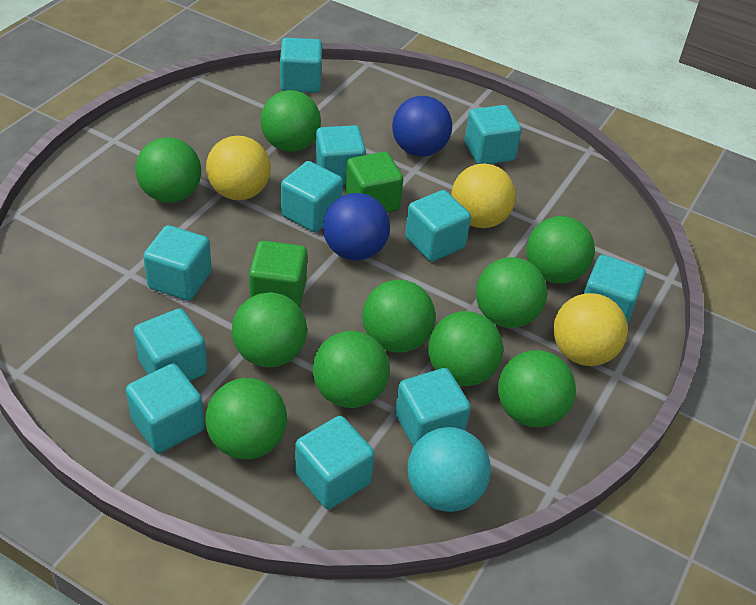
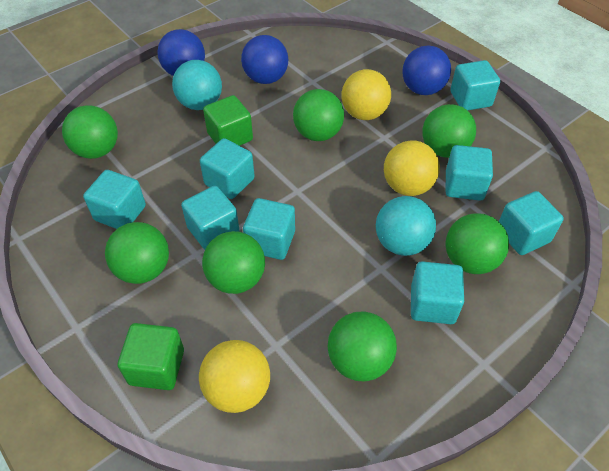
blue ball: 2 -> 3
green ball: 10 -> 7
turquoise ball: 1 -> 2
turquoise cube: 11 -> 8

